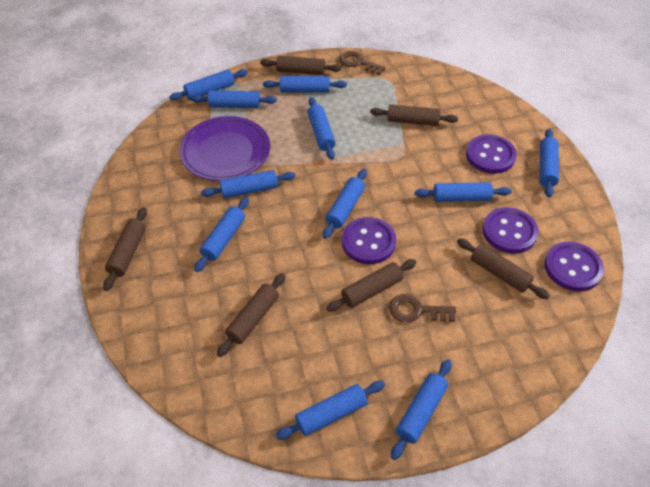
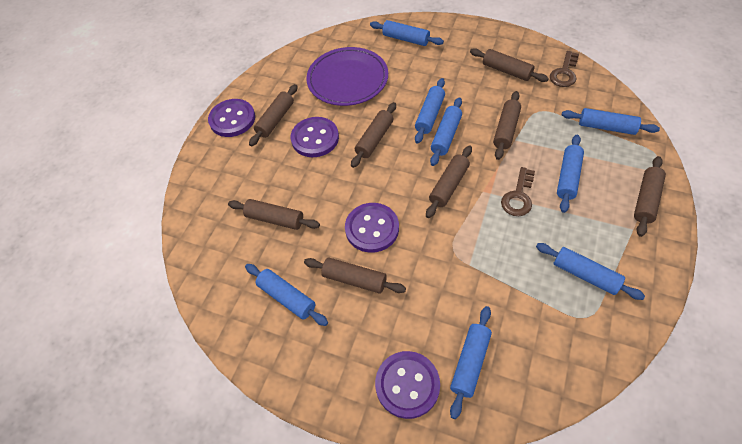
blue rolling pin: 11 -> 8
brown rolling pin: 6 -> 8

